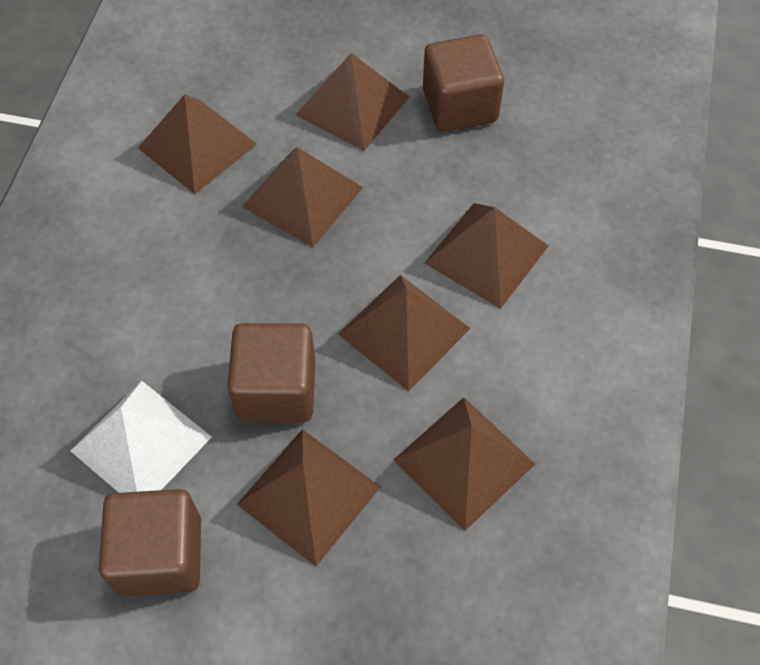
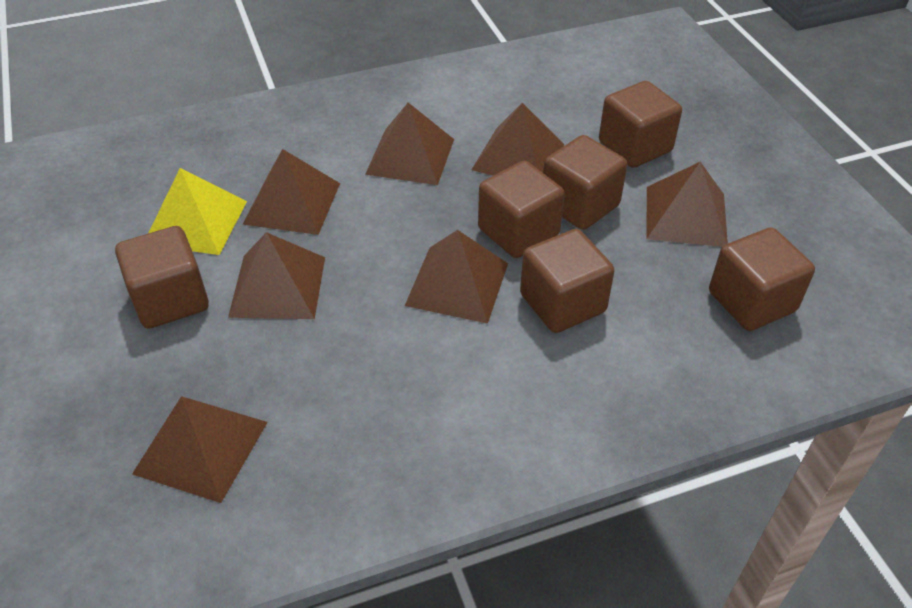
brown cube: 3 -> 6
white pyramid: 1 -> 0
yellow pyramid: 0 -> 1

